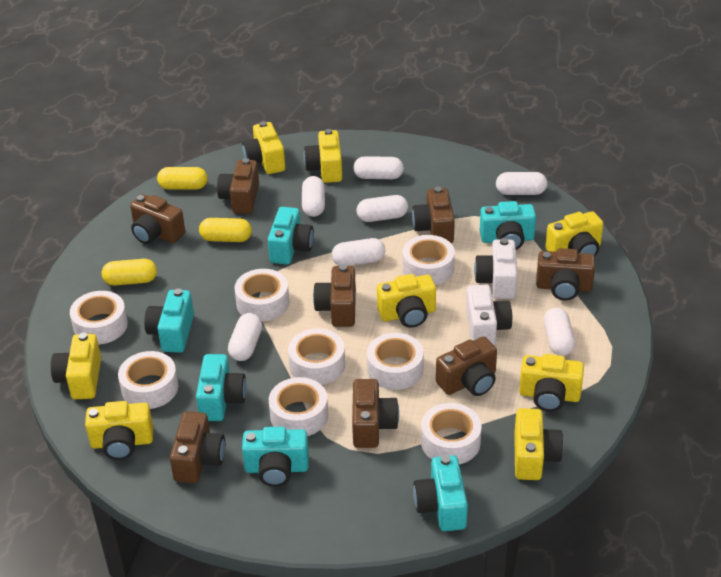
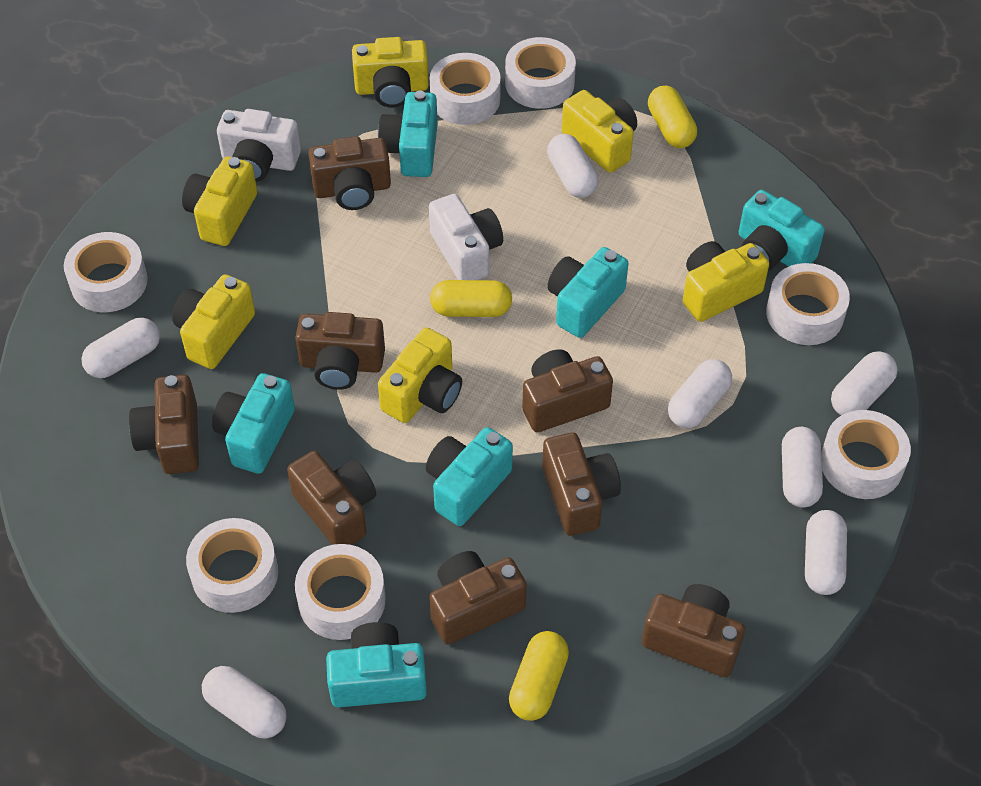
white tape: 8 -> 7
yellow camera: 8 -> 6

